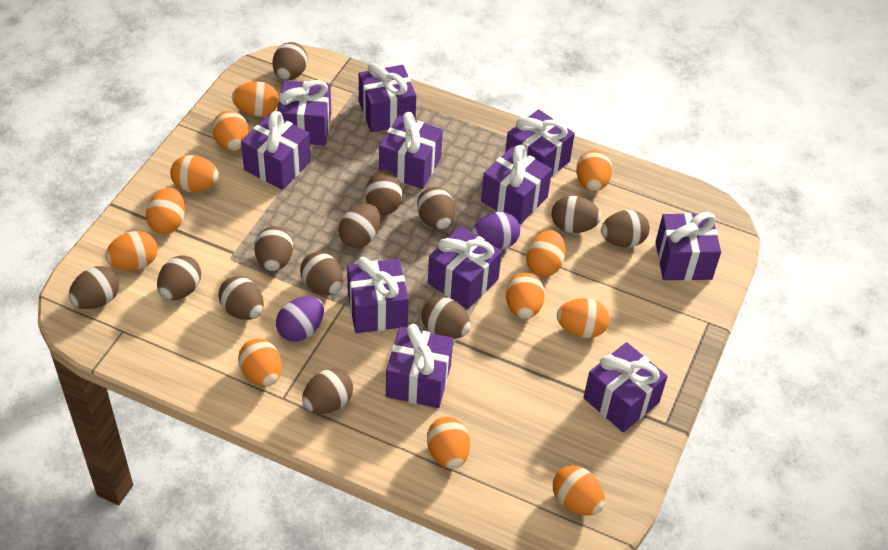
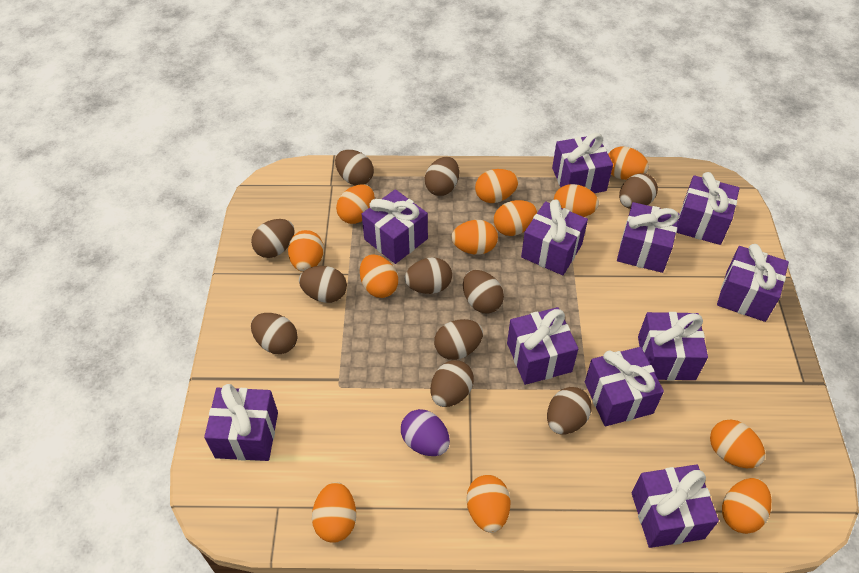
brown egg: 13 -> 11
purple egg: 2 -> 1

